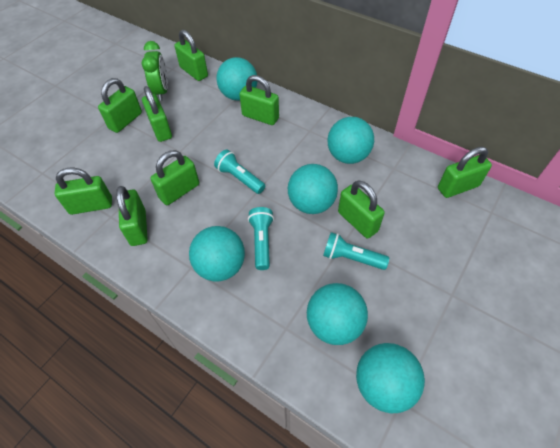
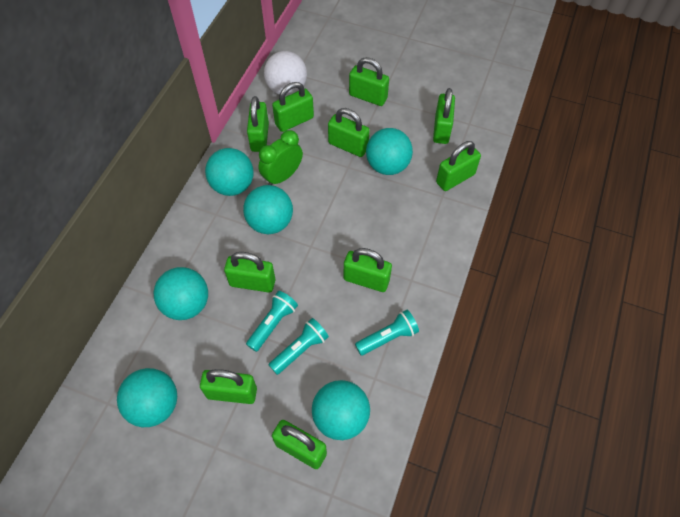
green padlock: 9 -> 10
white ball: 0 -> 1

